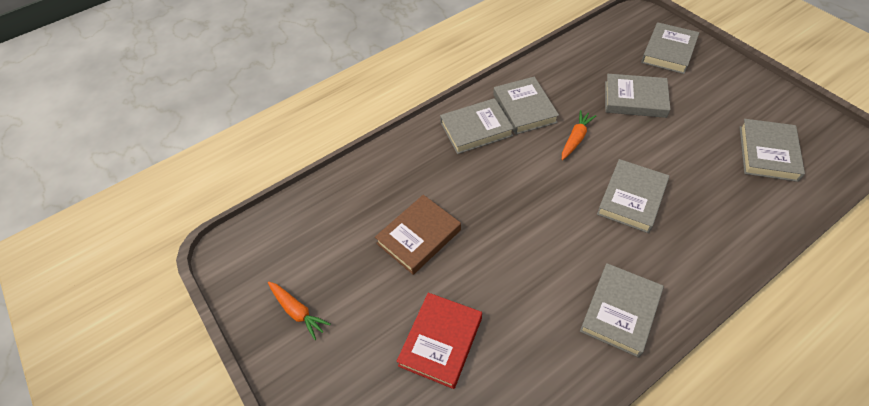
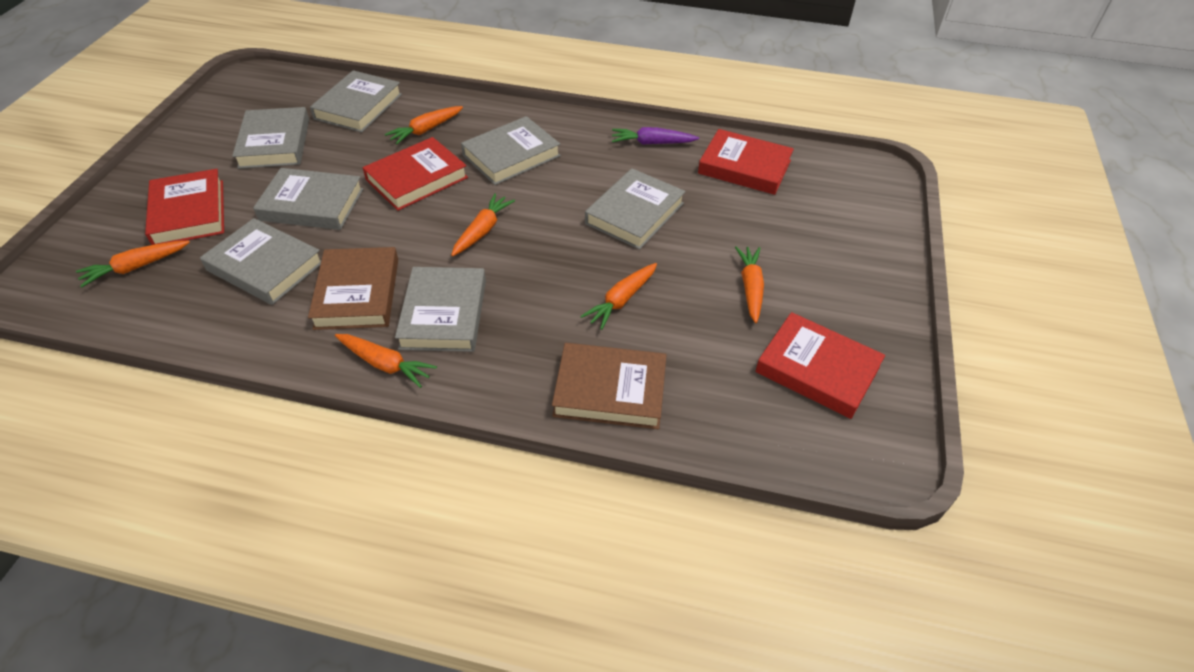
brown book: 1 -> 2
orange carrot: 2 -> 6
purple carrot: 0 -> 1
red book: 1 -> 4

